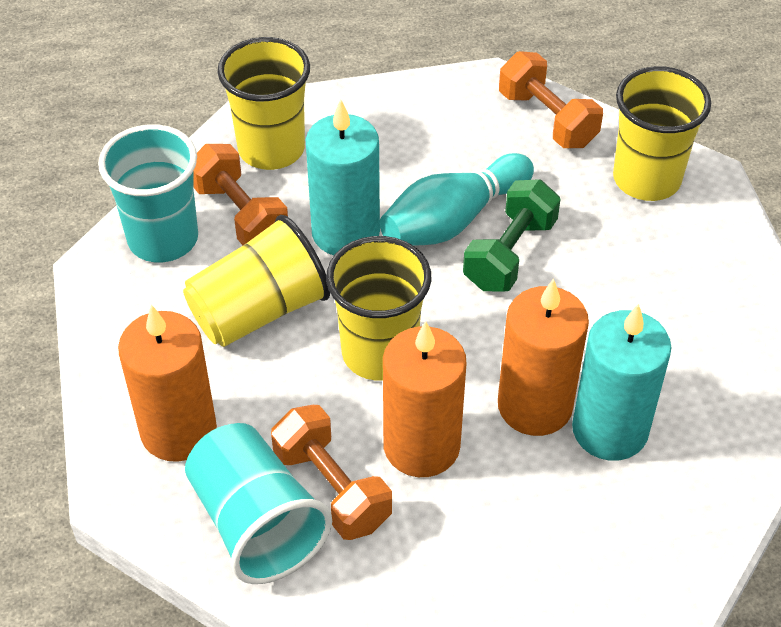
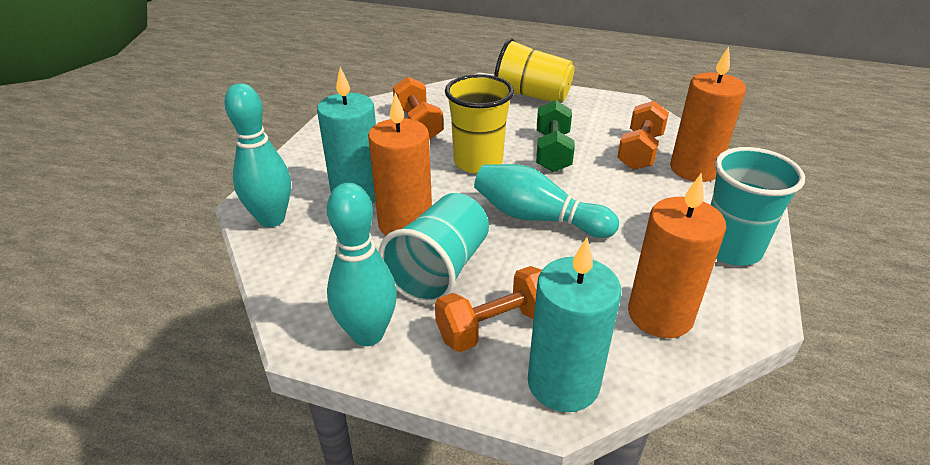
turquoise bowling pin: 1 -> 3
yellow cup: 4 -> 2

